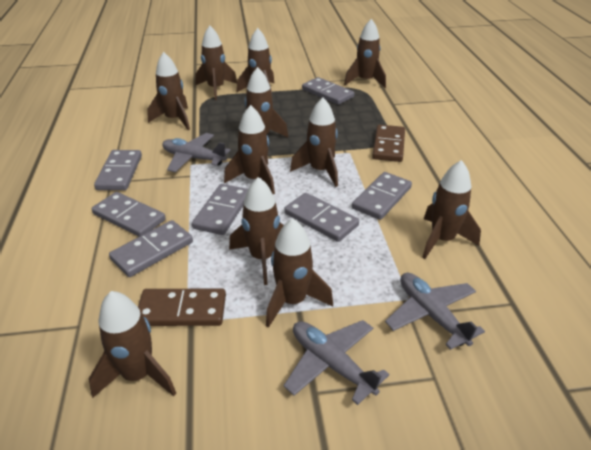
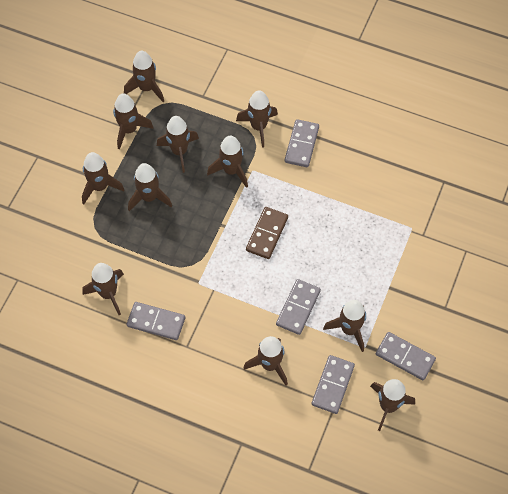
brown domino: 2 -> 1
grey domino: 7 -> 5
grey plane: 3 -> 0

